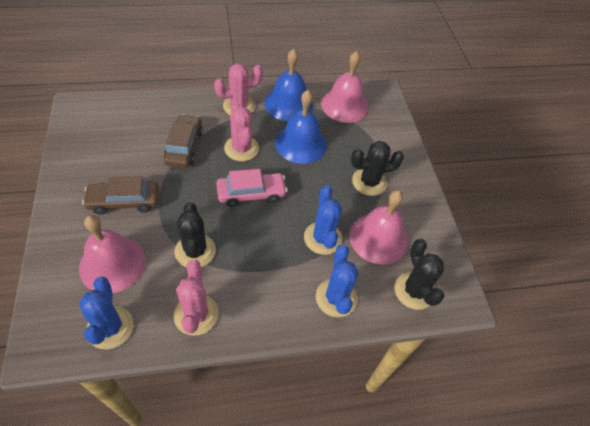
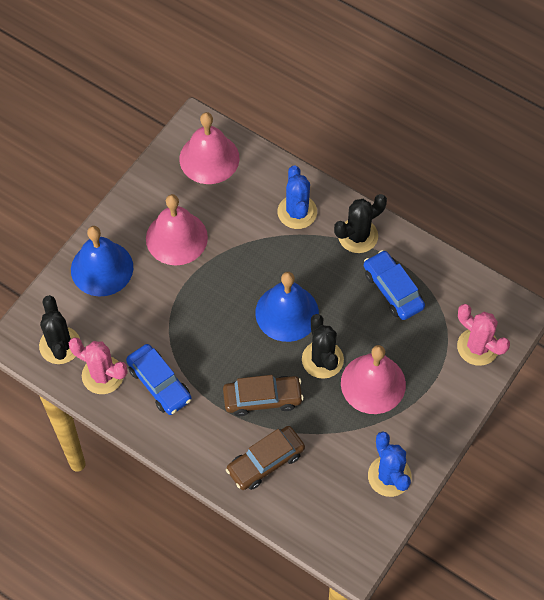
blue cactus: 3 -> 2
blue car: 0 -> 2
pink cactus: 3 -> 2
pink car: 1 -> 0

